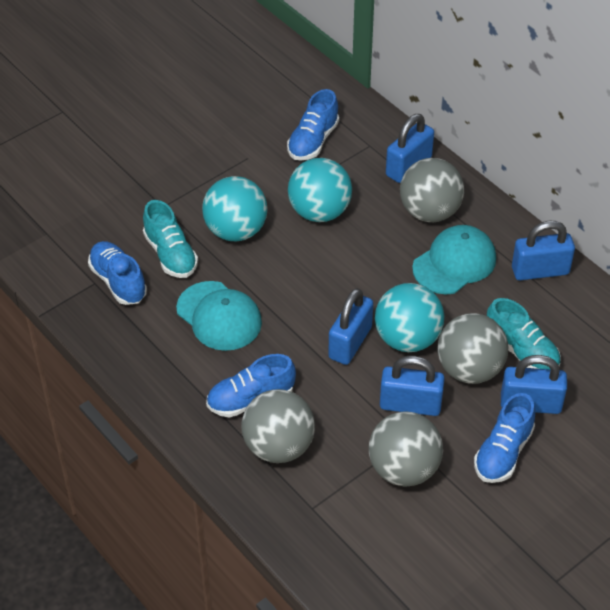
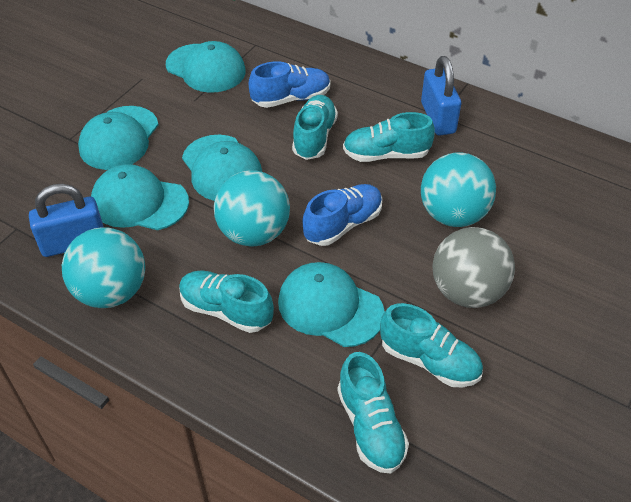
blue padlock: 5 -> 2
blue shoe: 4 -> 2
grey ball: 4 -> 1
turquoise cap: 2 -> 5
turquoise shoe: 2 -> 5

